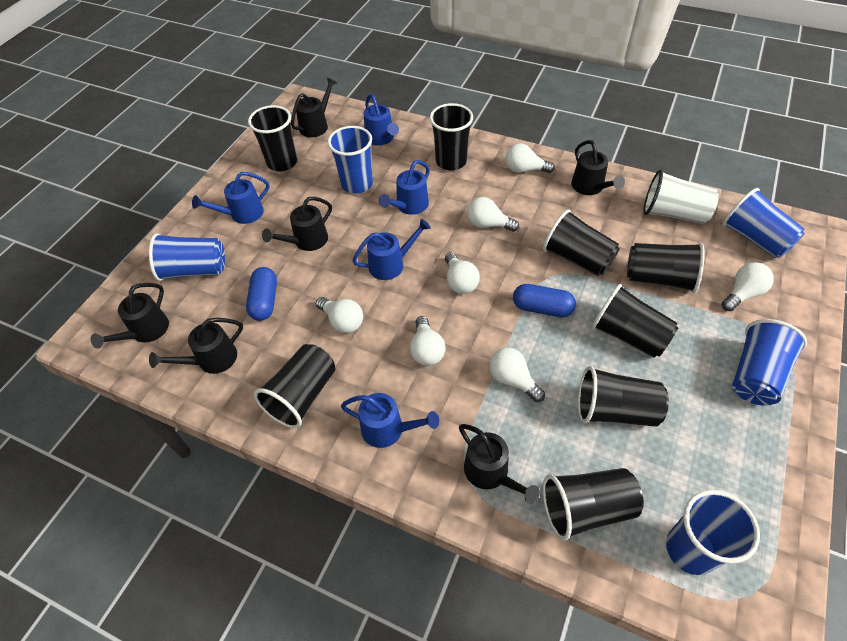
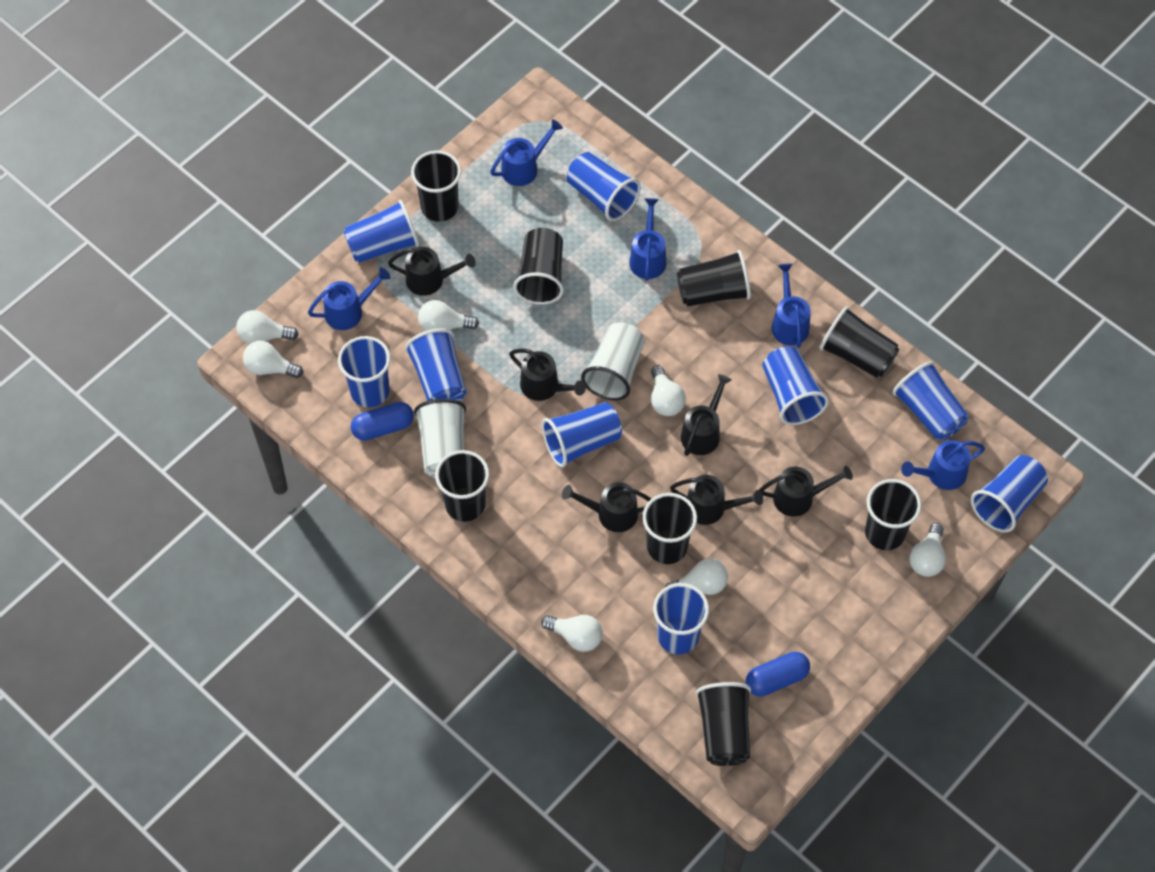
blue cup: 5 -> 9
white cup: 1 -> 2

